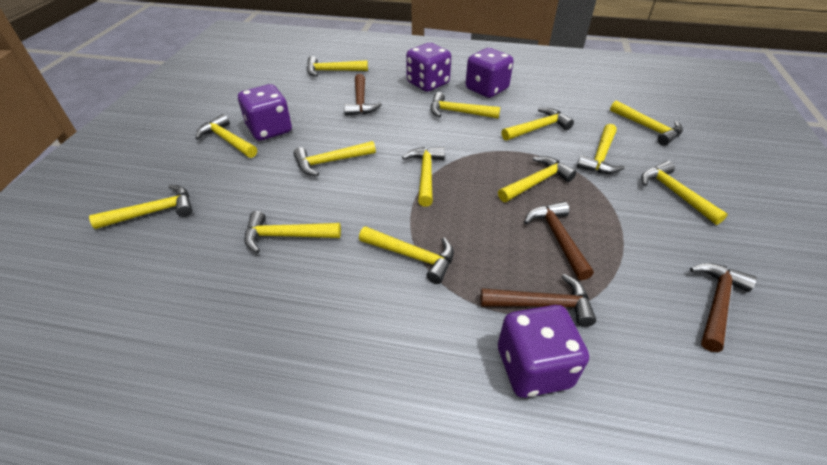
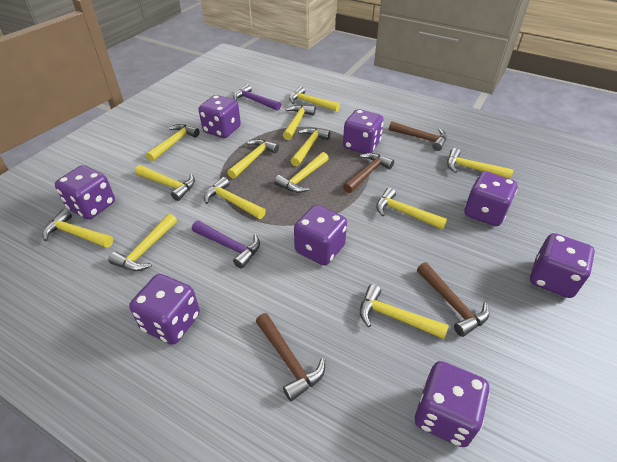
purple dice: 4 -> 8
purple hammer: 0 -> 2

